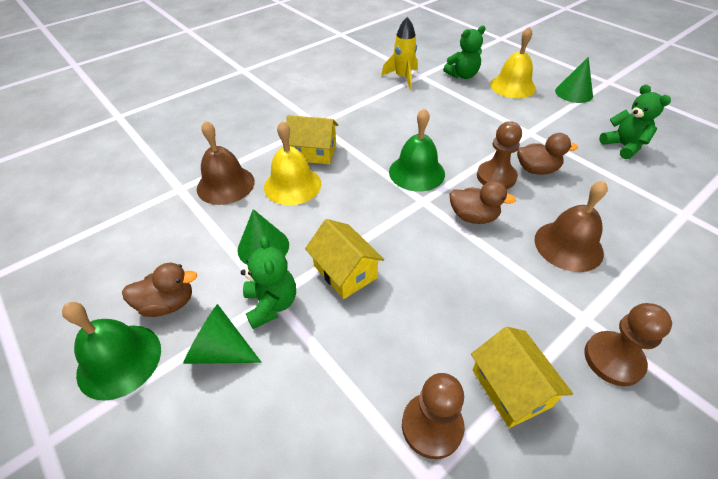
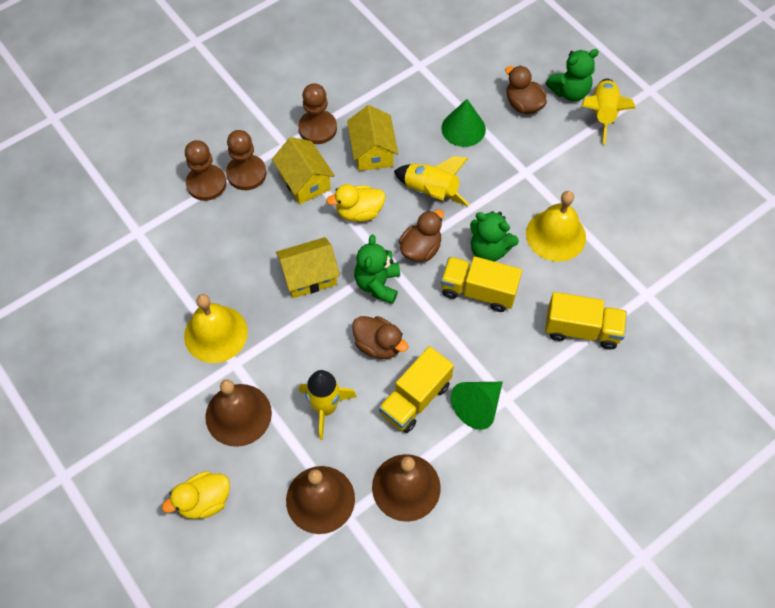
brown bell: 2 -> 3
green bell: 2 -> 0
green cone: 3 -> 2
yellow duck: 0 -> 2
yellow rocket: 1 -> 3
yellow truck: 0 -> 3

